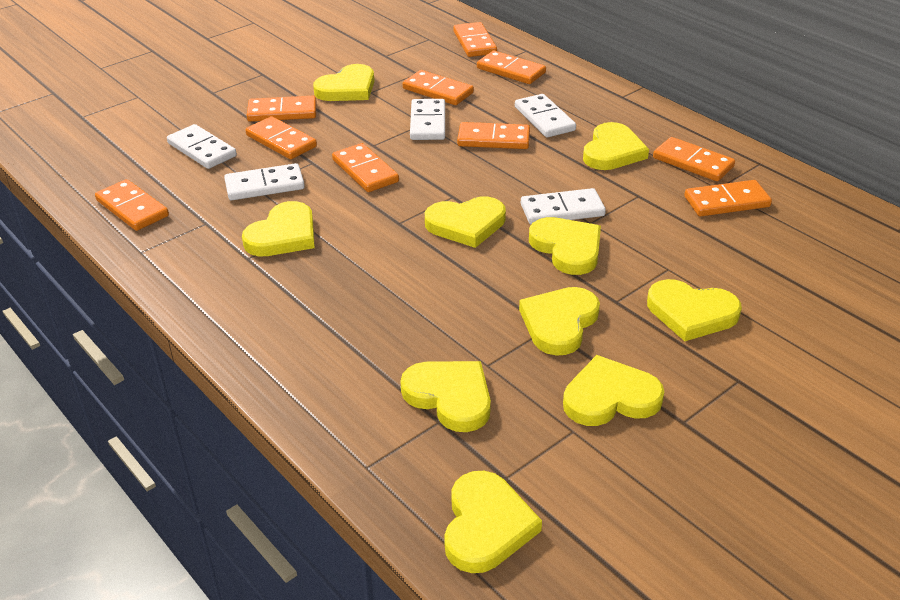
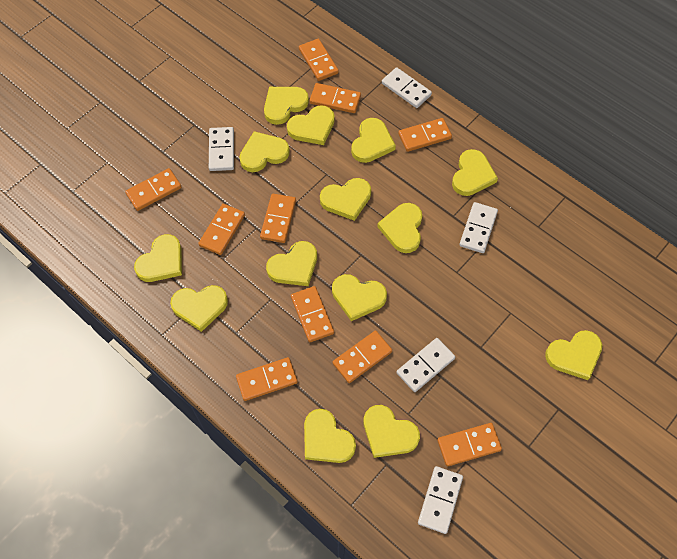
yellow heart: 10 -> 14

